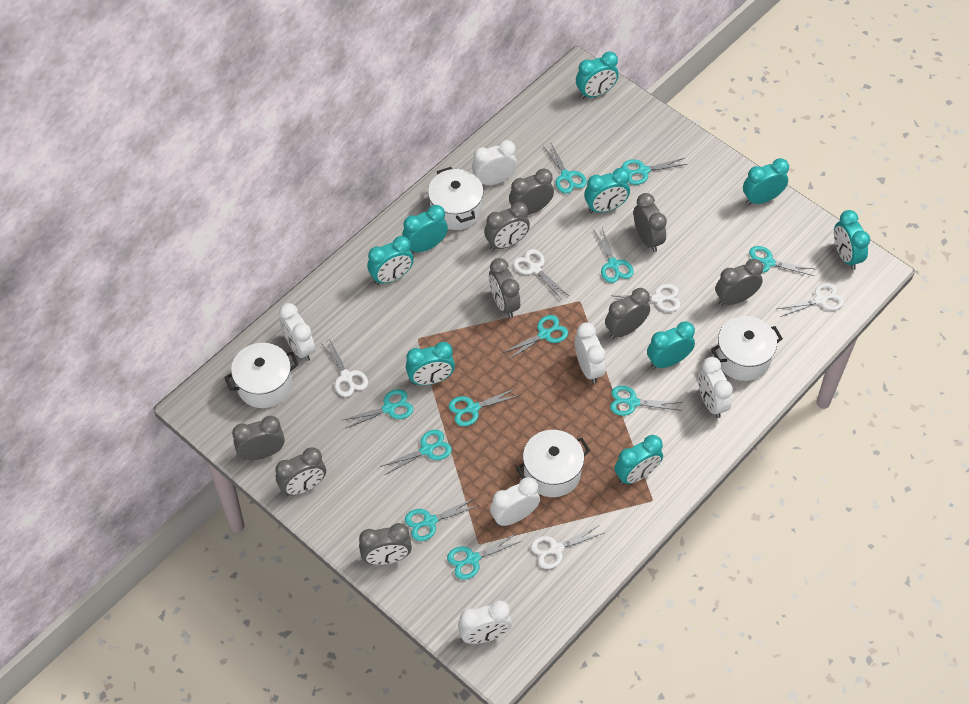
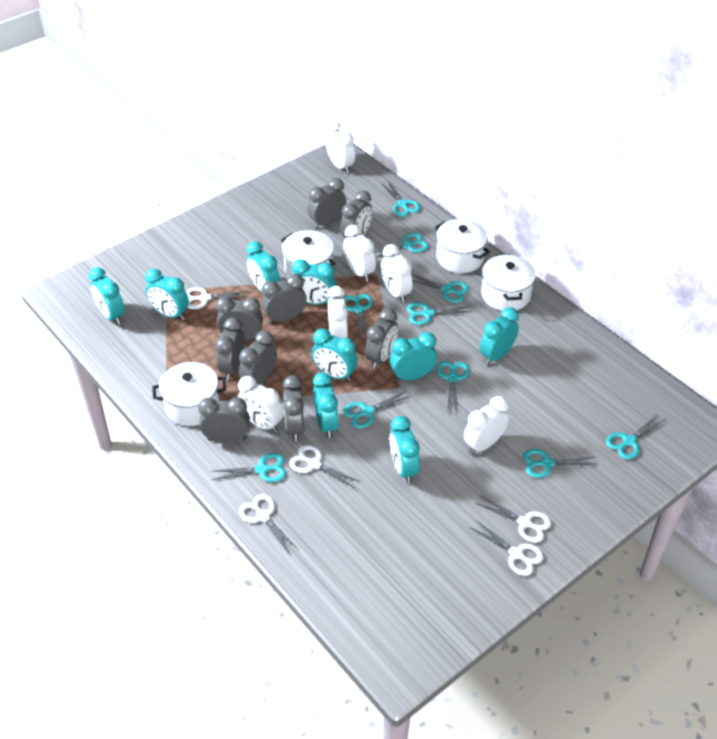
turquoise scissors: 11 -> 10

